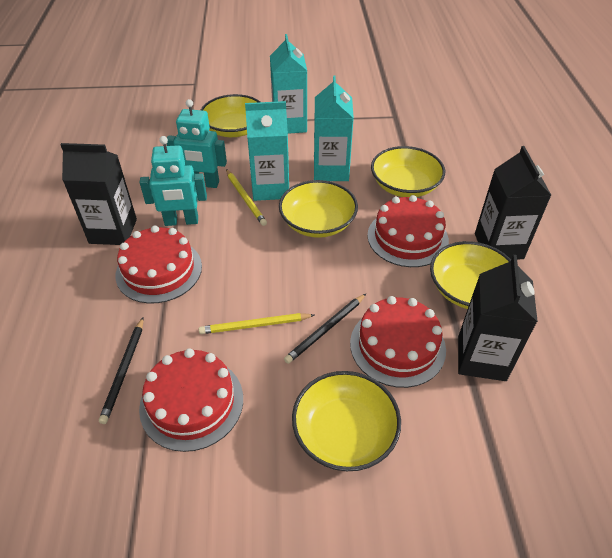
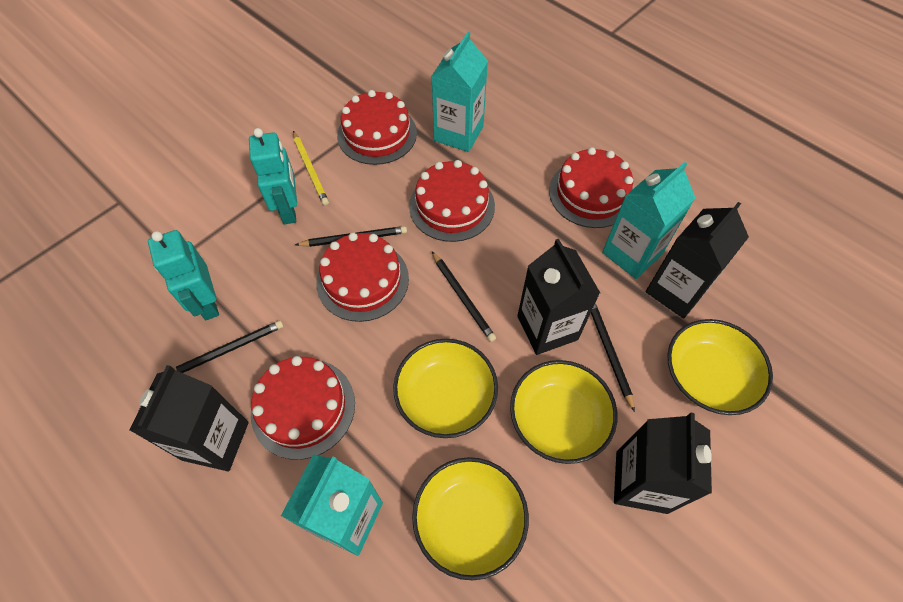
black carton: 3 -> 4
black pencil: 2 -> 4
red cake: 4 -> 5
yellow bowl: 5 -> 4
yellow pencil: 2 -> 1

